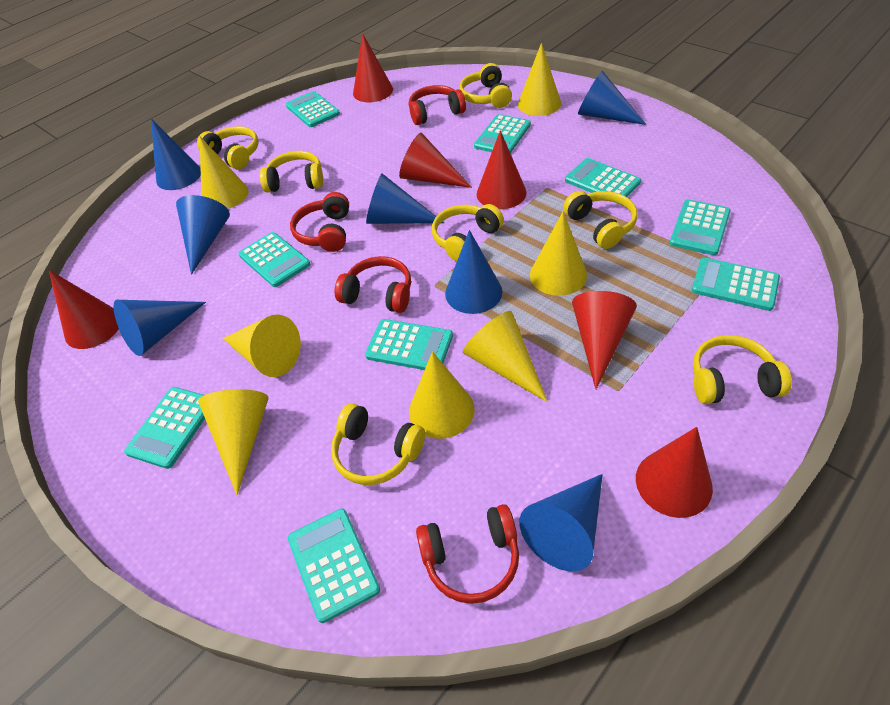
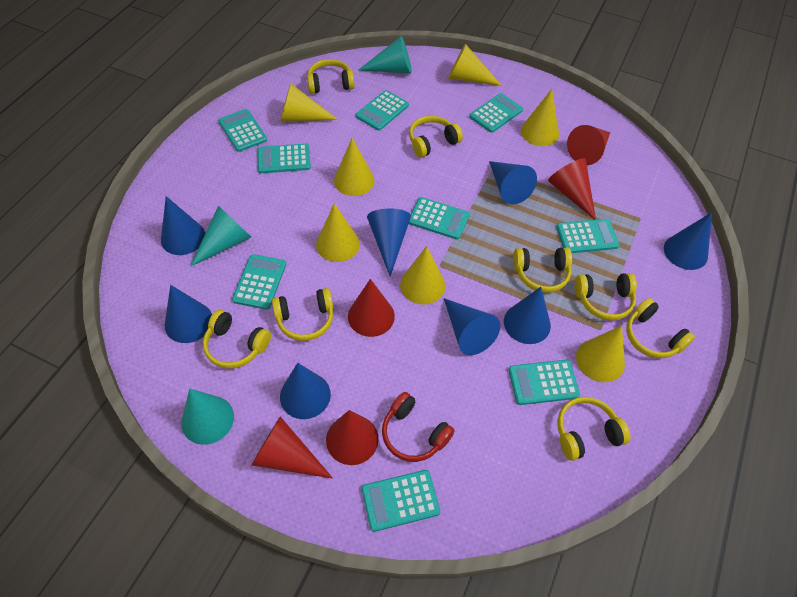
blue cone: 7 -> 8
red cone: 6 -> 5
red headphones: 4 -> 1
turquoise cone: 0 -> 3
yellow headphones: 7 -> 8

